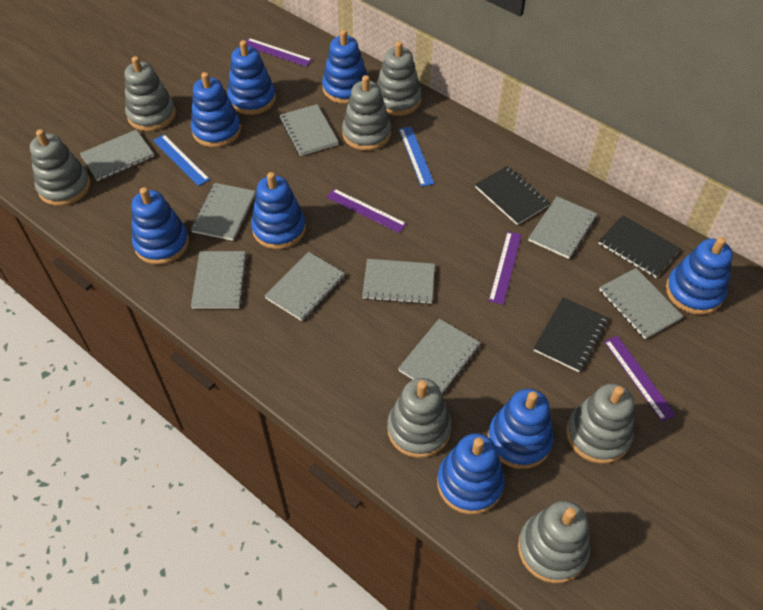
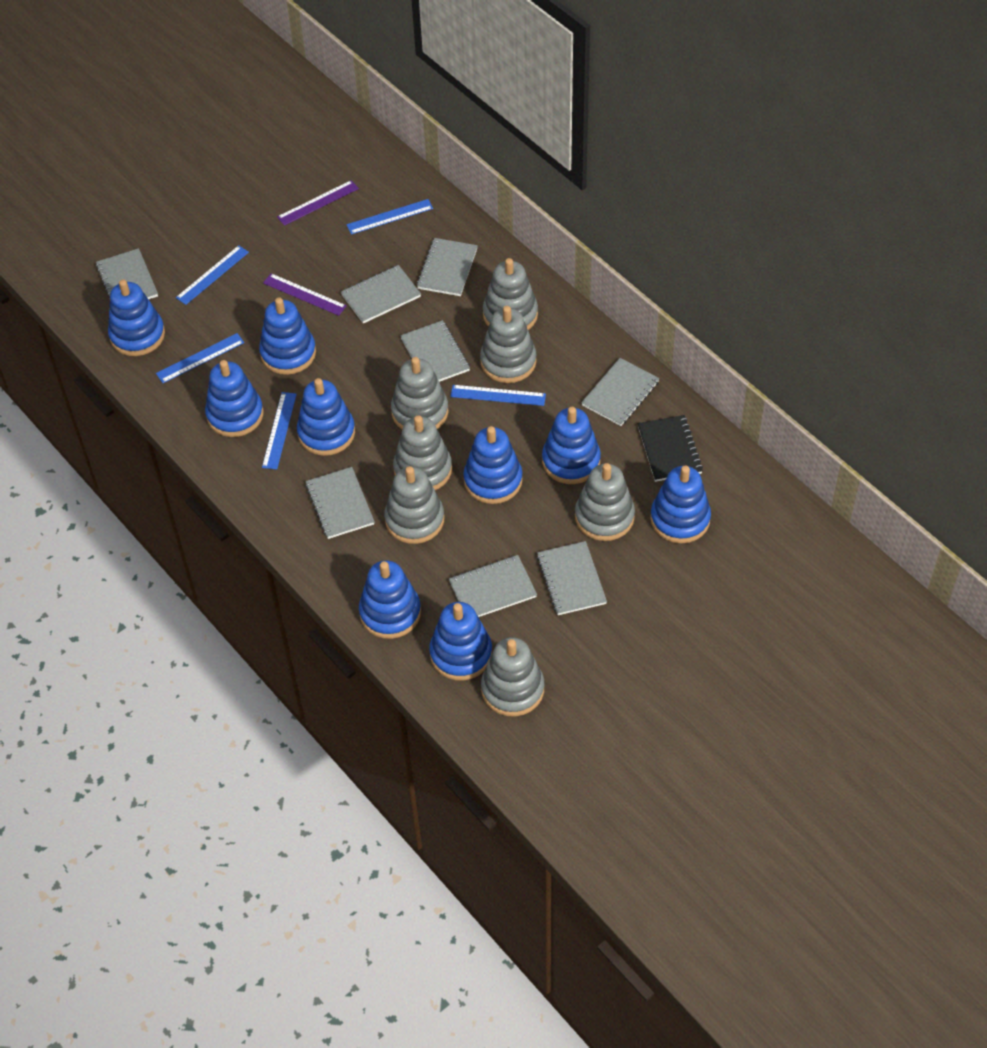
black notebook: 3 -> 1
blue ruler: 2 -> 5
blue stacking toy: 8 -> 9
grey notebook: 9 -> 8
purple ruler: 4 -> 2

